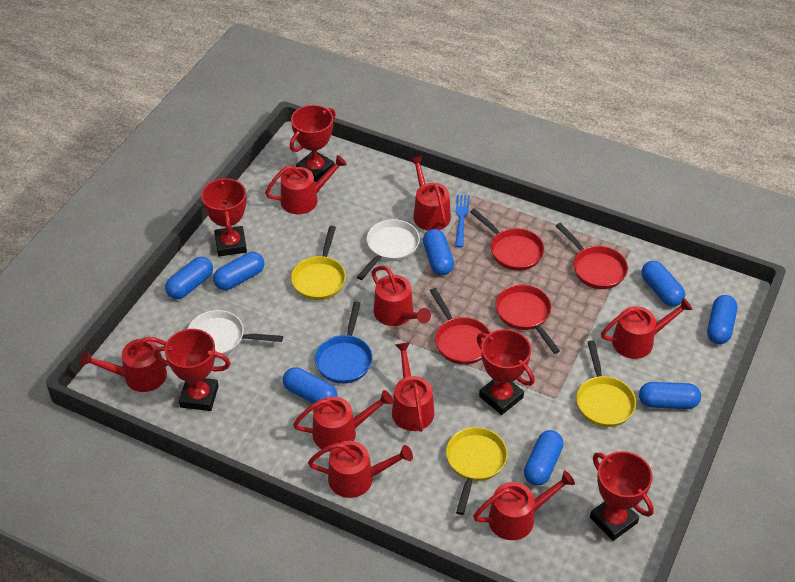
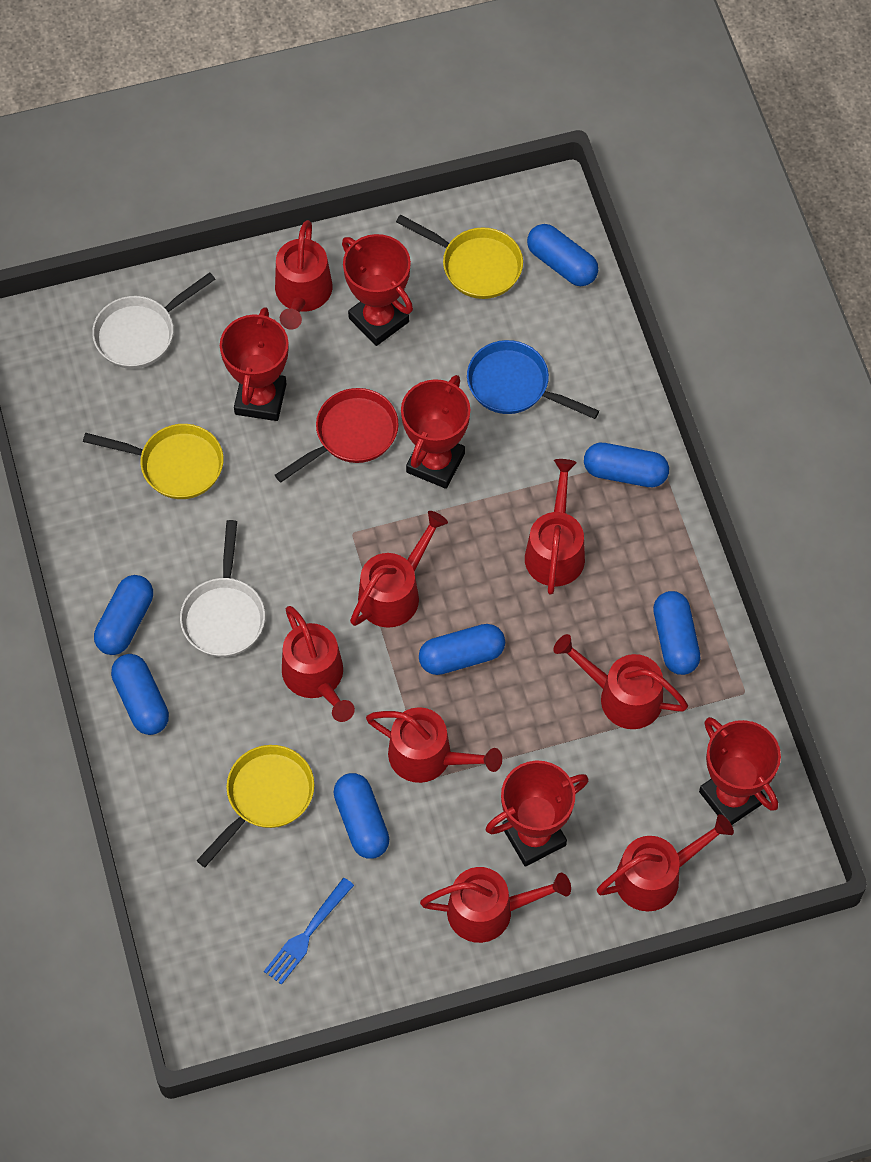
blue capsule: 8 -> 7
red pan: 4 -> 1
red watering can: 9 -> 8

